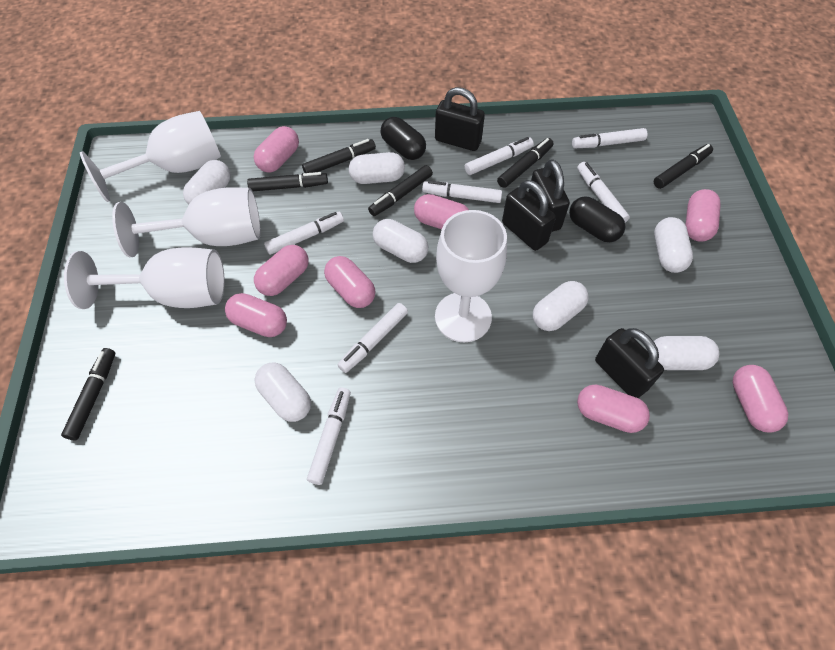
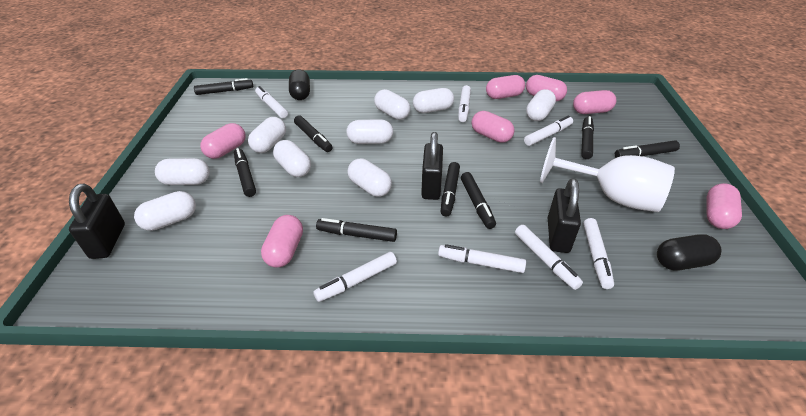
black marker: 6 -> 8
black padlock: 4 -> 3
pink capsule: 8 -> 7
white capsule: 7 -> 9
white goblet: 4 -> 1

